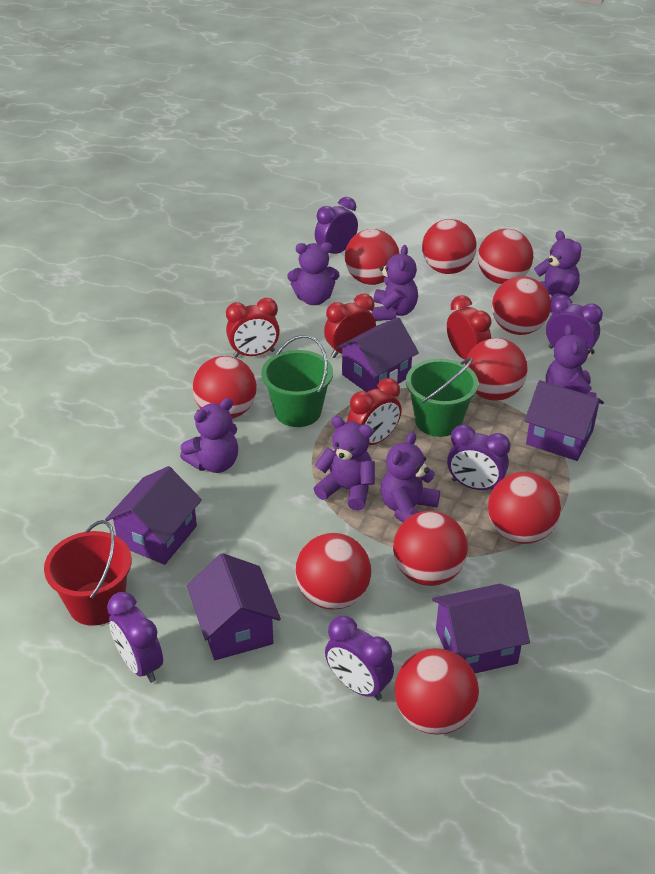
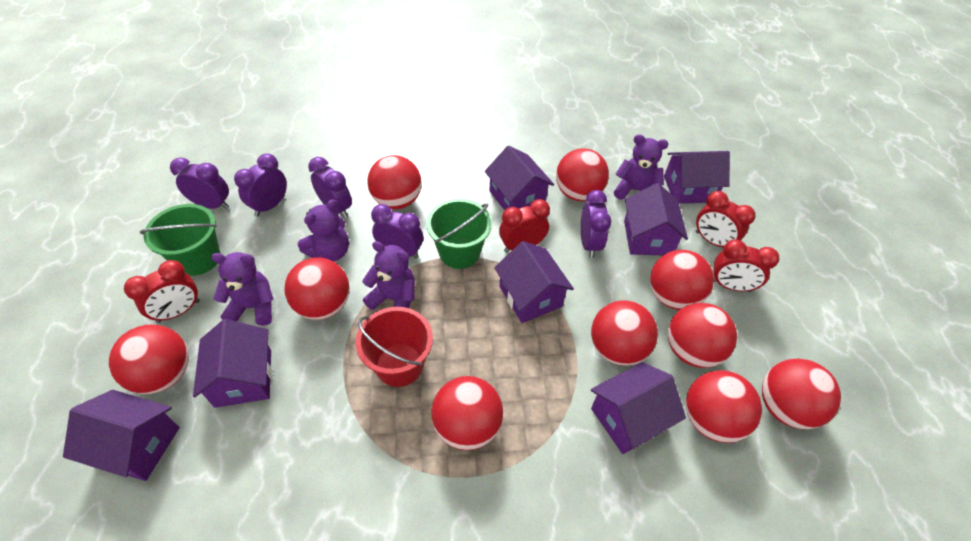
purple house: 5 -> 7
purple teddy bear: 7 -> 4

